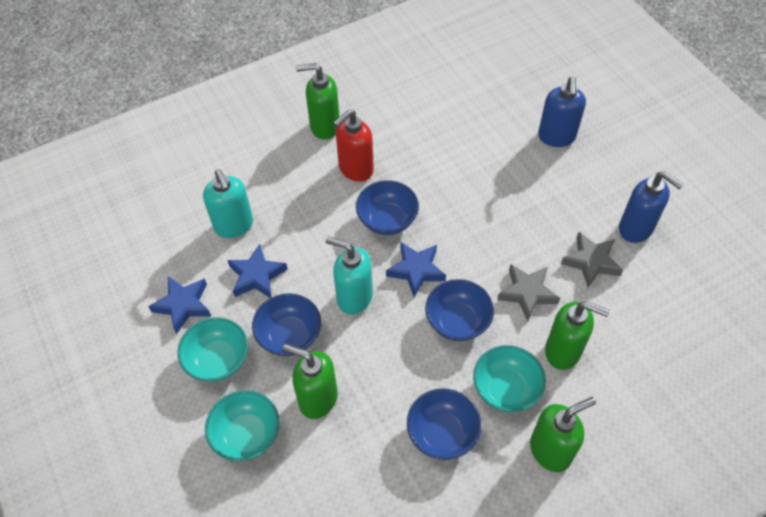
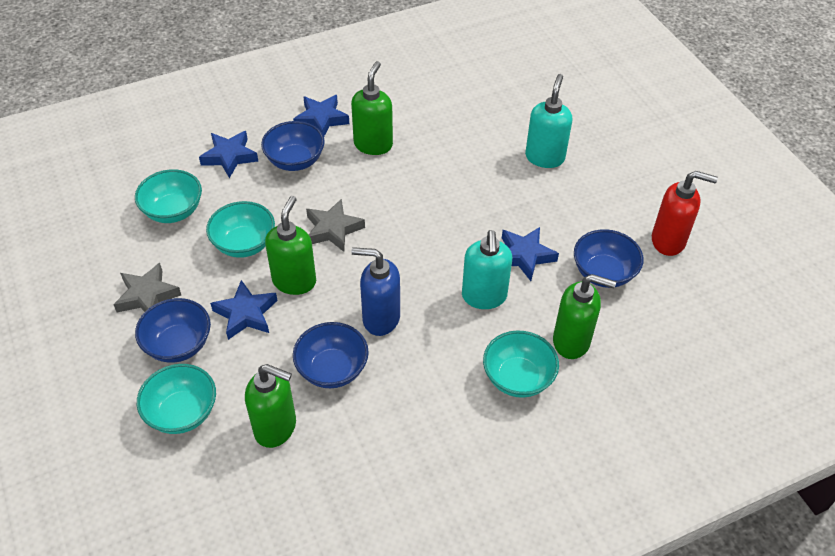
blue soap dispenser: 2 -> 1
blue star: 3 -> 4
turquoise bowl: 3 -> 4

